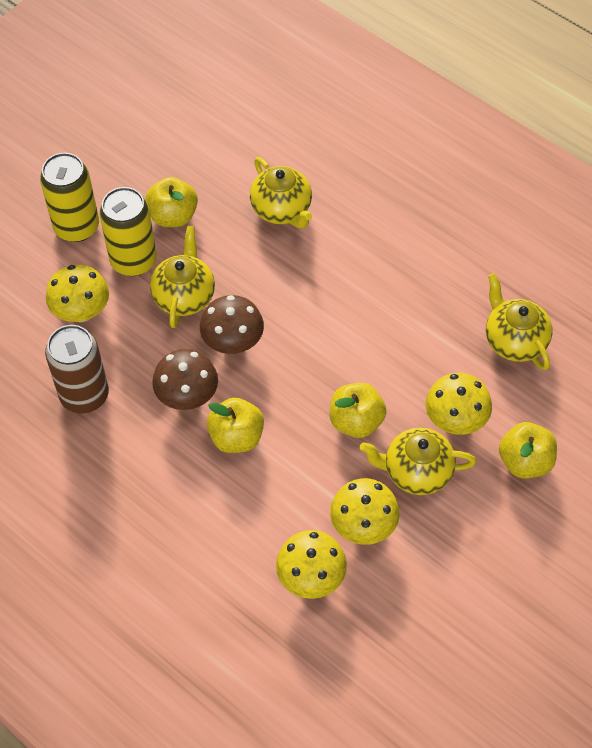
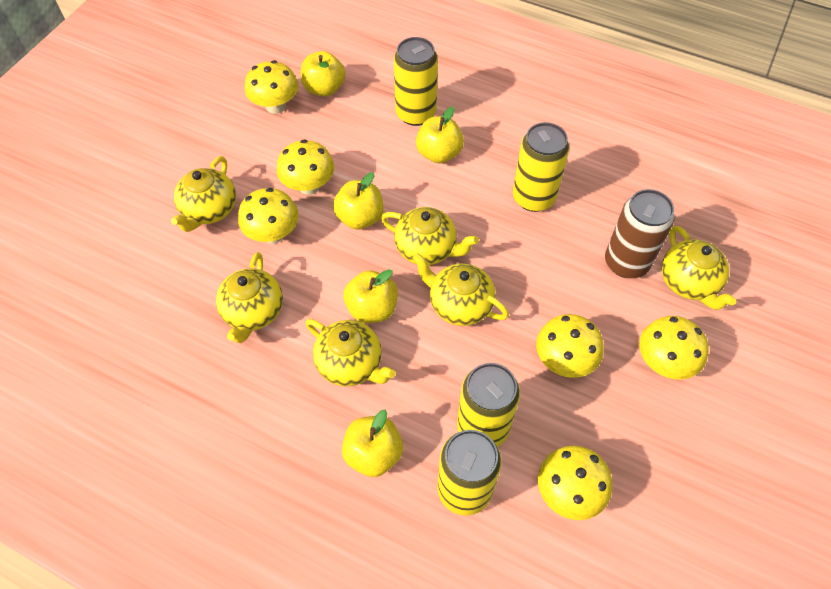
brown mushroom: 2 -> 0
yellow apple: 4 -> 5
yellow can: 2 -> 4
yellow mushroom: 4 -> 6
yellow teapot: 4 -> 6

